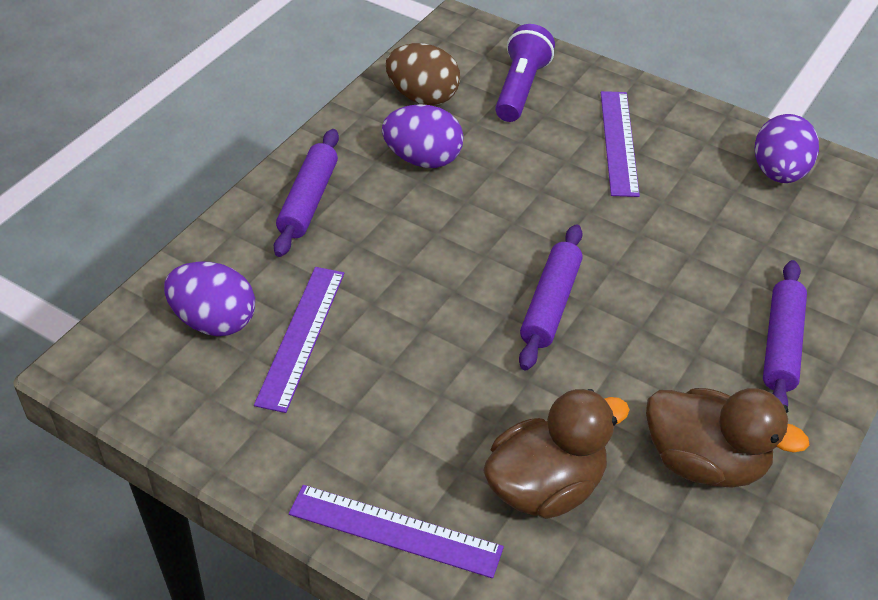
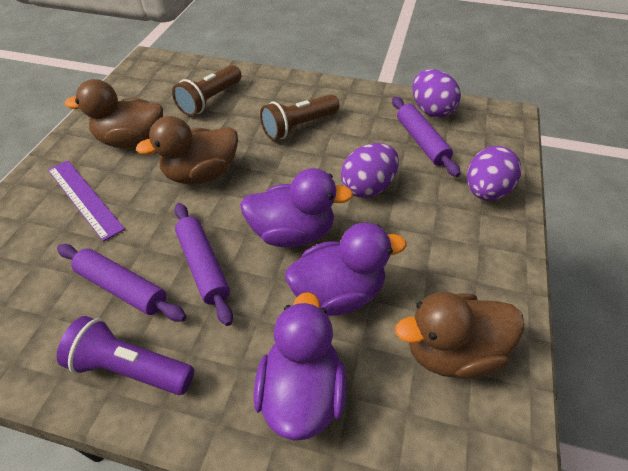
brown duck: 2 -> 3
brown egg: 1 -> 0
brown flashlight: 0 -> 2
purple duck: 0 -> 3
purple ruler: 3 -> 1

